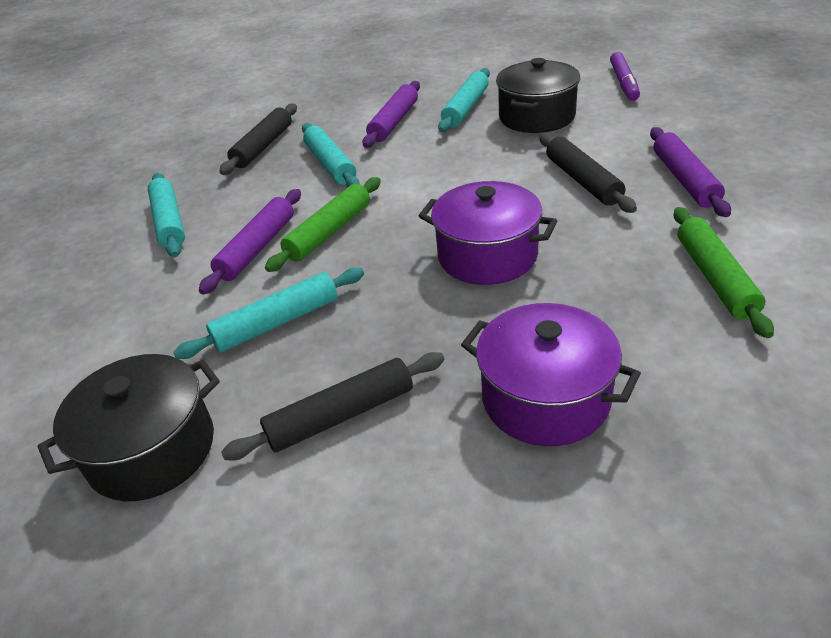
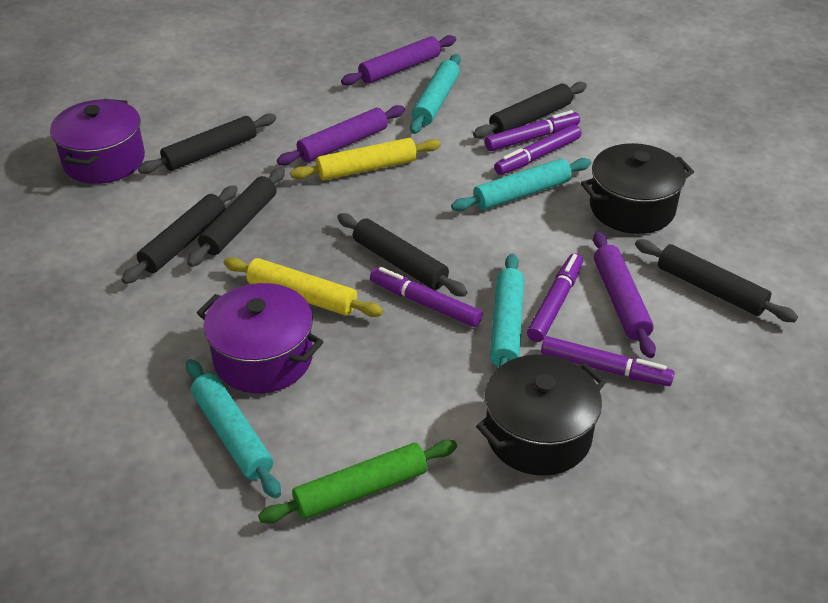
black rolling pin: 3 -> 6
green rolling pin: 2 -> 1
purple marker: 1 -> 5
yellow rolling pin: 0 -> 2

